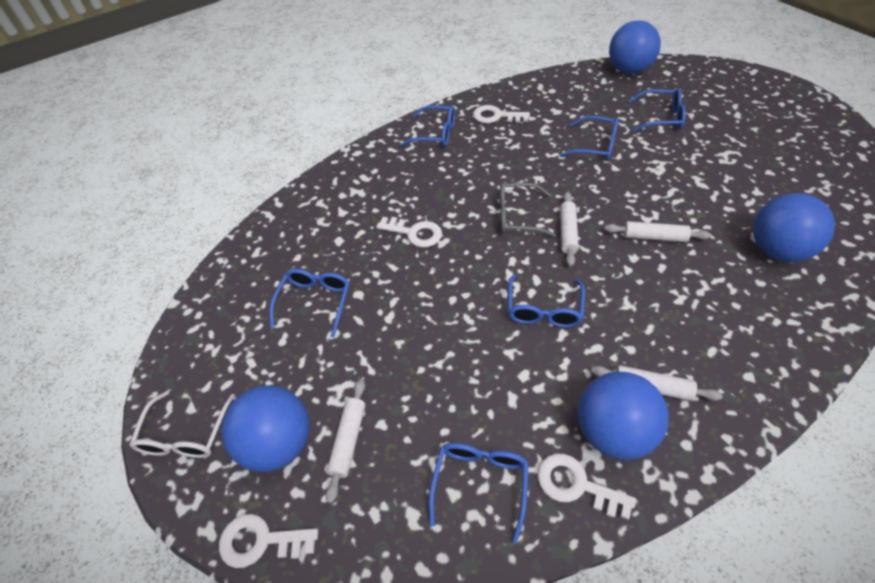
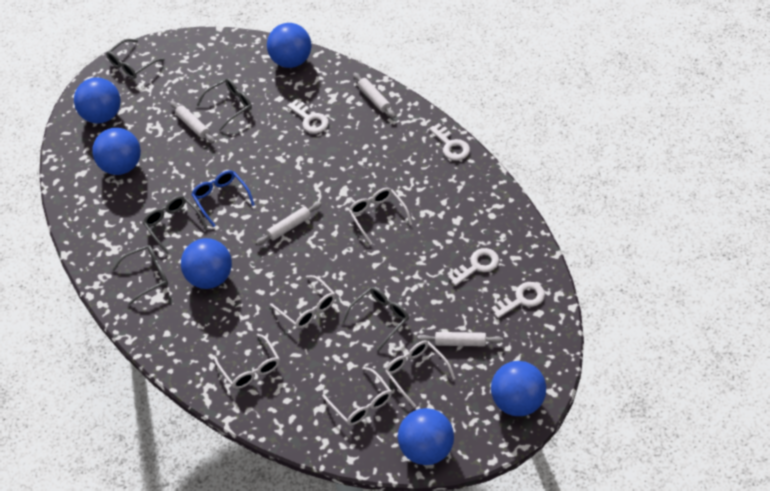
blue ball: 4 -> 6
blue glasses: 6 -> 1
grey glasses: 1 -> 5
white glasses: 1 -> 5

